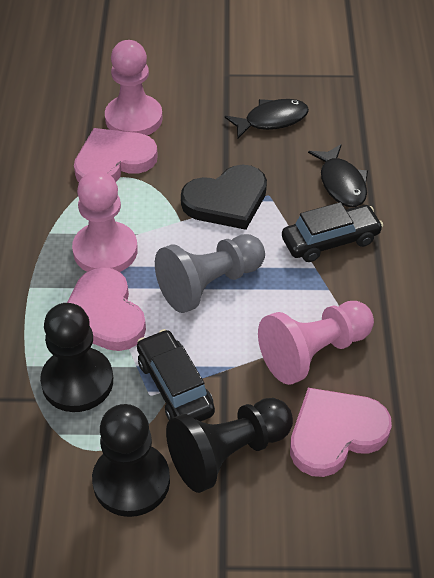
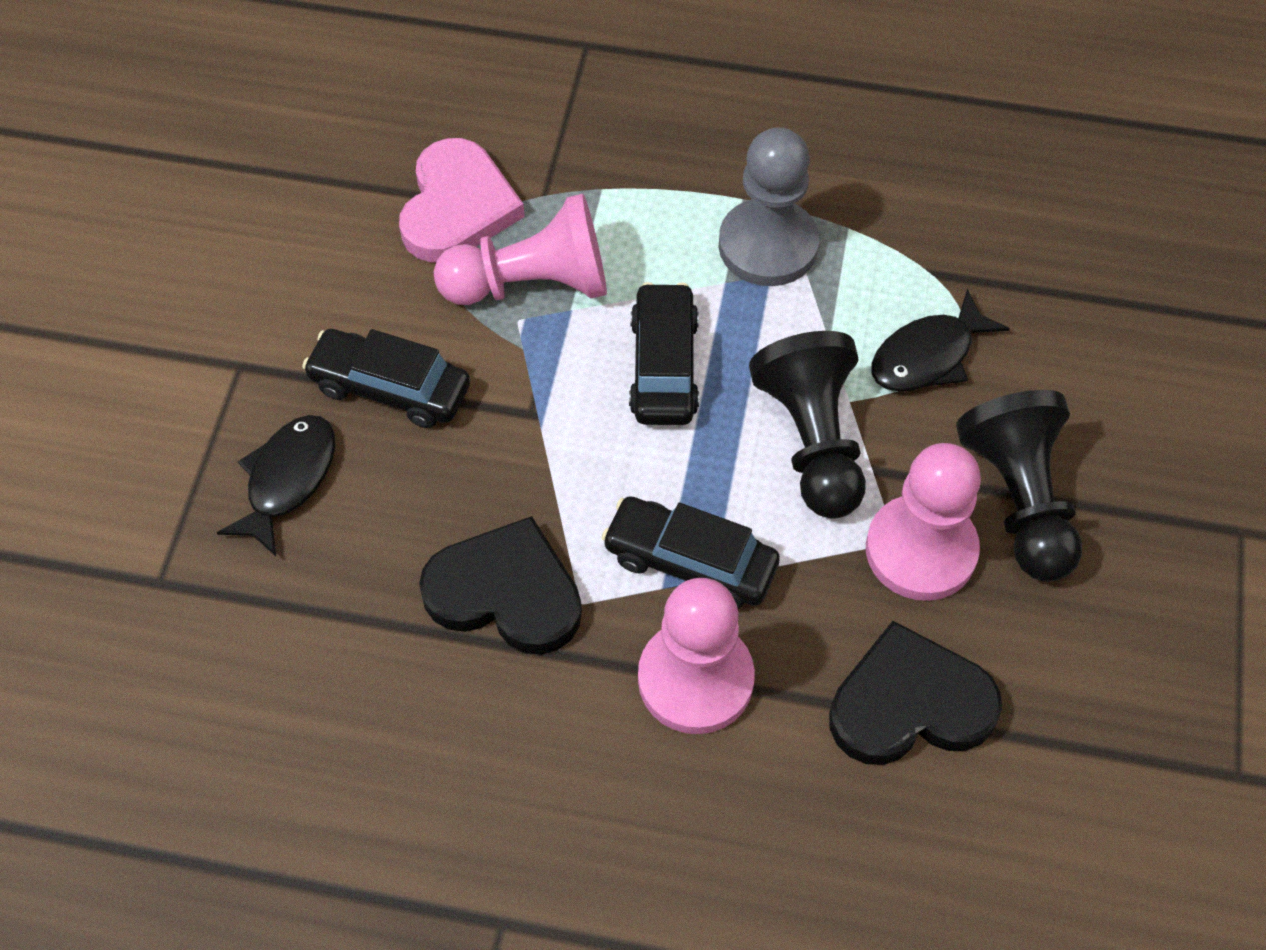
black car: 2 -> 3
black heart: 1 -> 2
black pawn: 3 -> 2
pink heart: 3 -> 1

